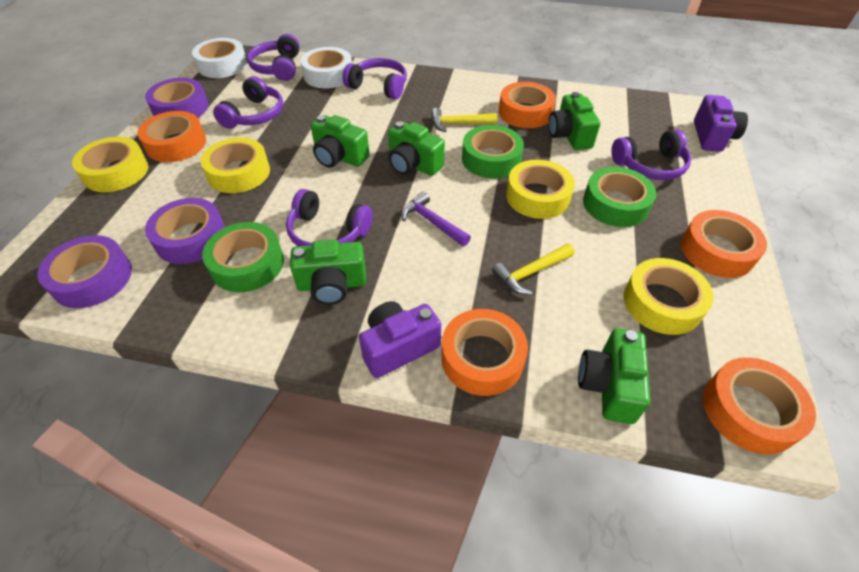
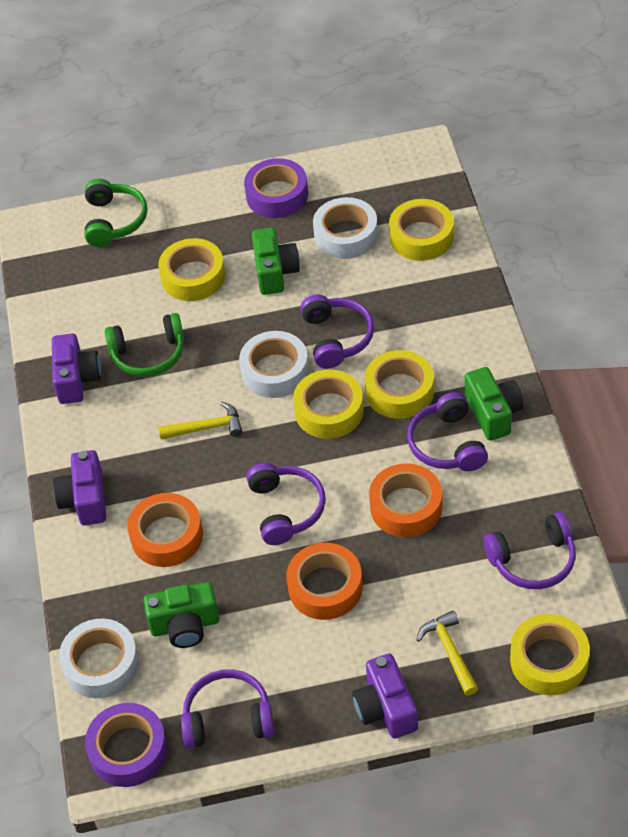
green camera: 5 -> 3
green headphones: 0 -> 2
green tape: 3 -> 0
orange tape: 5 -> 3
purple camera: 2 -> 3
purple hammer: 1 -> 0
purple tape: 3 -> 2
white tape: 2 -> 3
yellow tape: 4 -> 5

